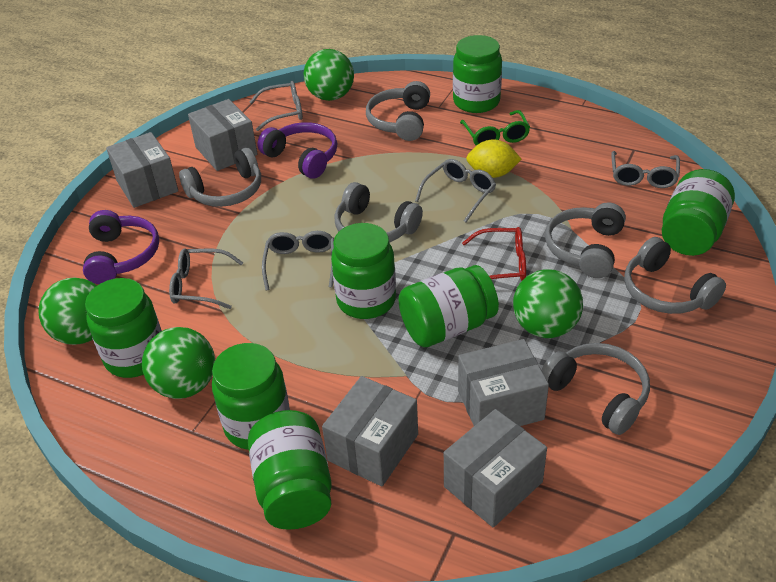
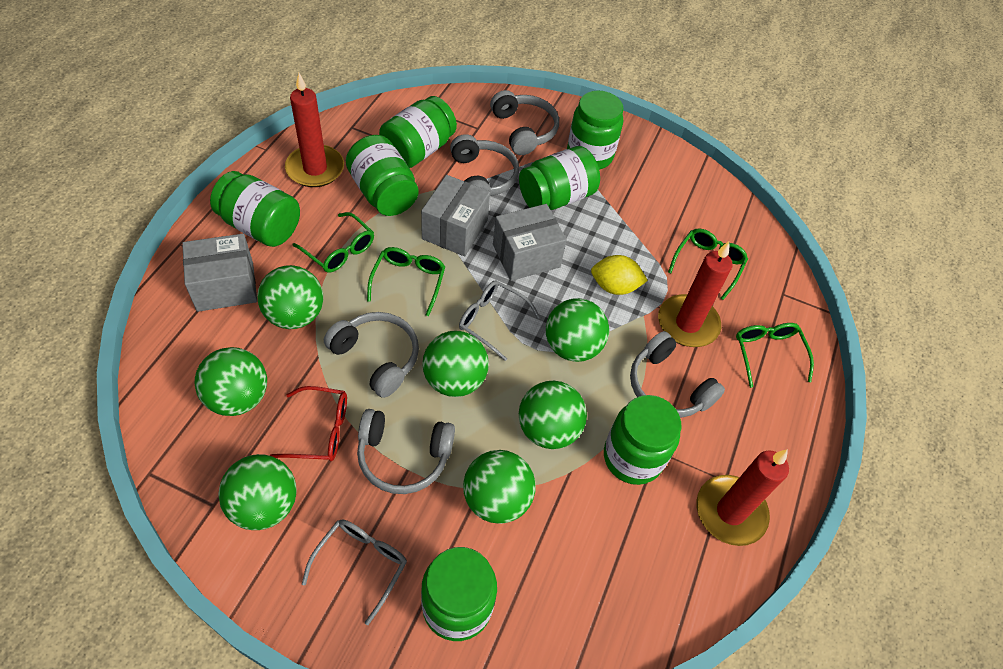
green ball: 4 -> 7
green glasses: 1 -> 4
grey box: 5 -> 3
grey glasses: 5 -> 2
grey headphones: 6 -> 5
purple headphones: 2 -> 0
red candle: 0 -> 3

